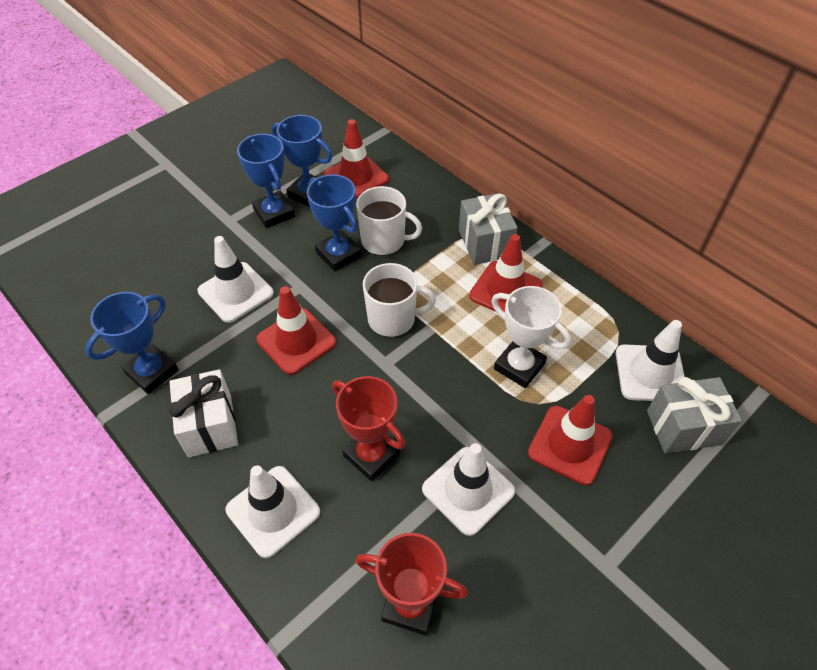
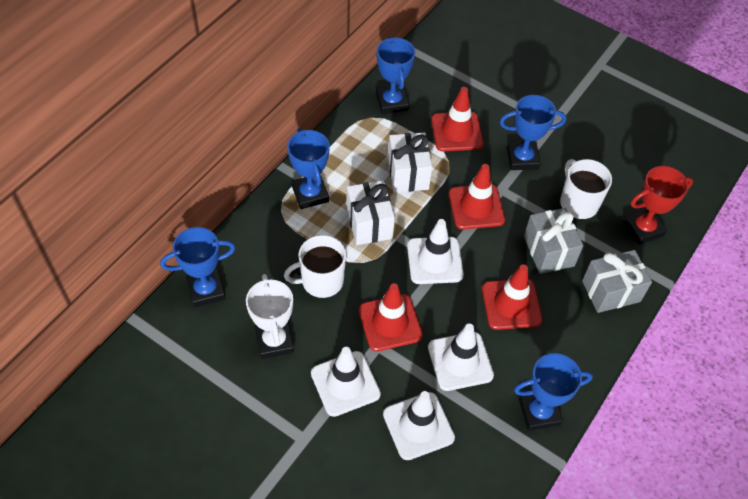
blue trophy: 4 -> 5
red trophy: 2 -> 1
white gift: 1 -> 2

